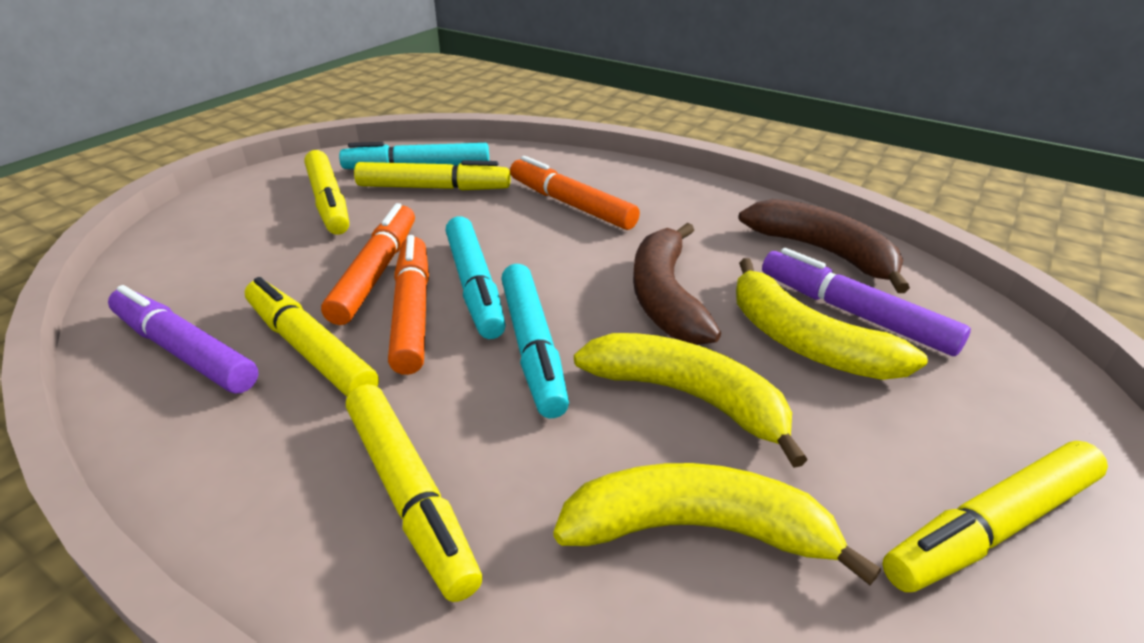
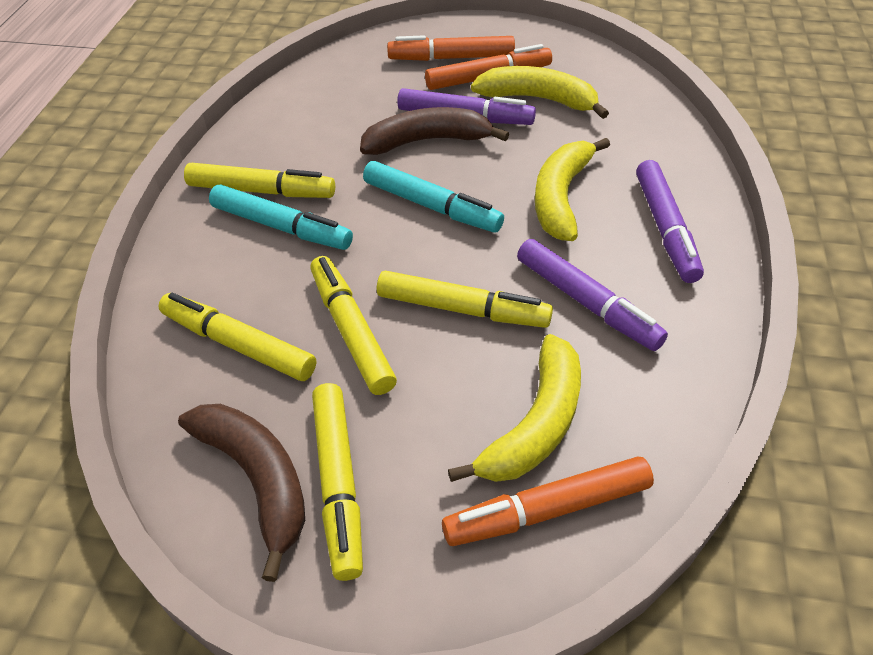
purple marker: 2 -> 3
turquoise marker: 3 -> 2

